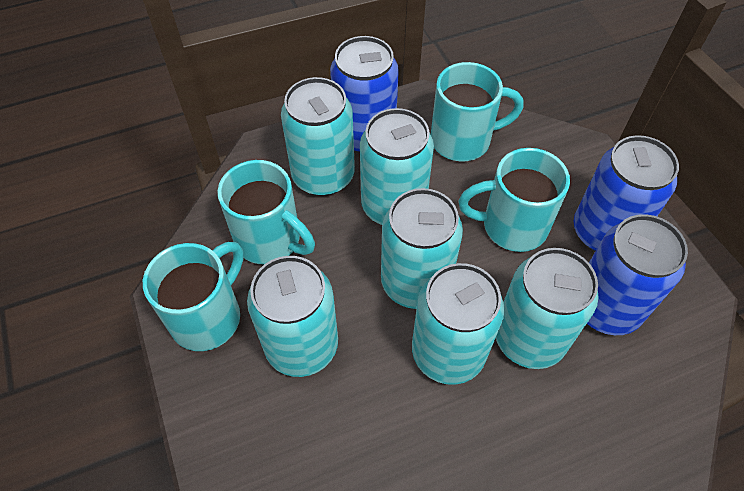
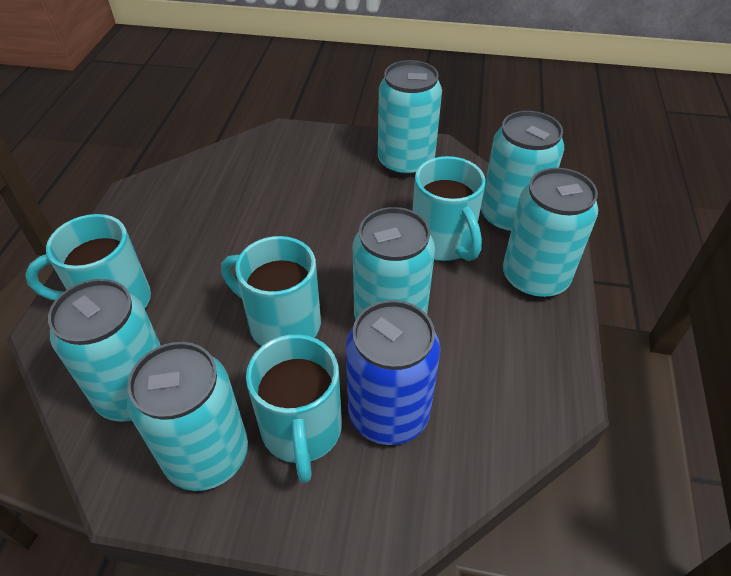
blue can: 3 -> 1

